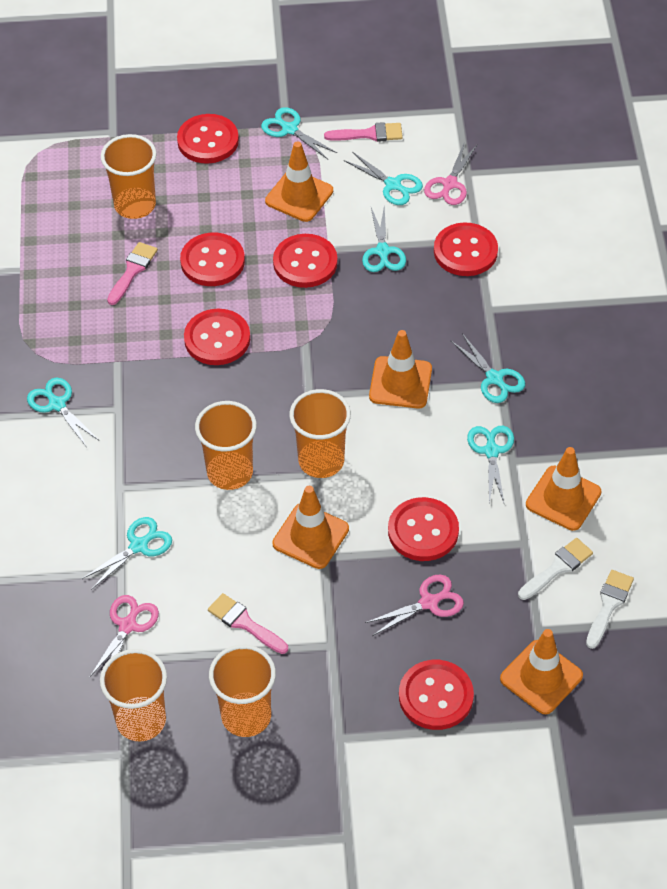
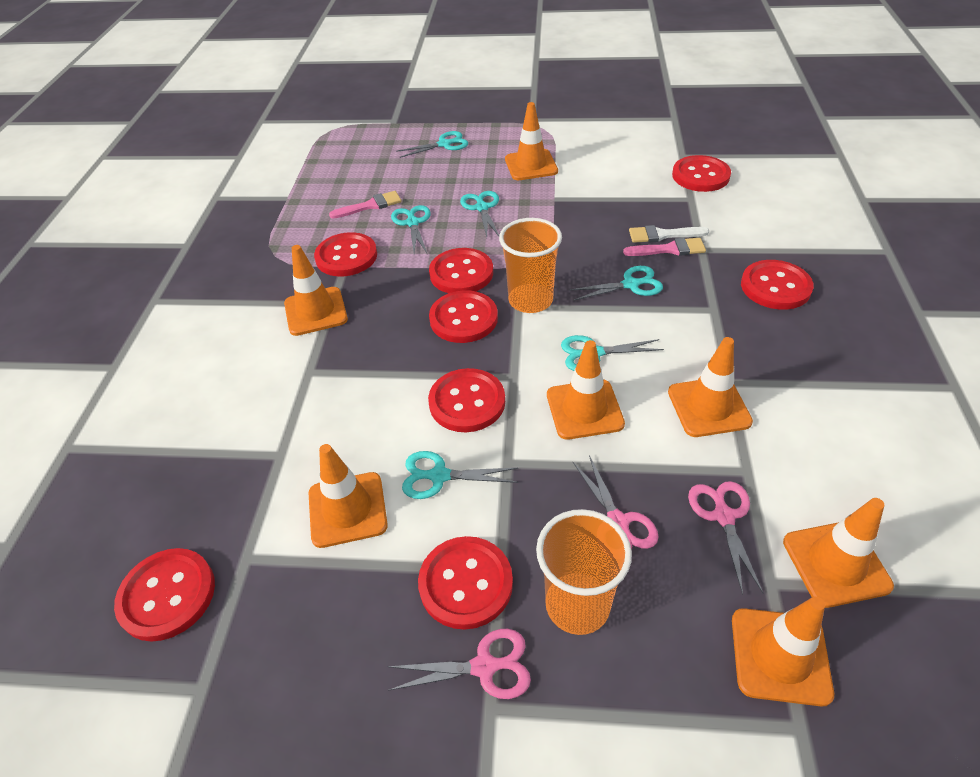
orange cup: 5 -> 2
orange traffic cone: 5 -> 7
pink brush: 3 -> 2
red button: 7 -> 8
turquoise scissors: 7 -> 6
white brush: 2 -> 1

